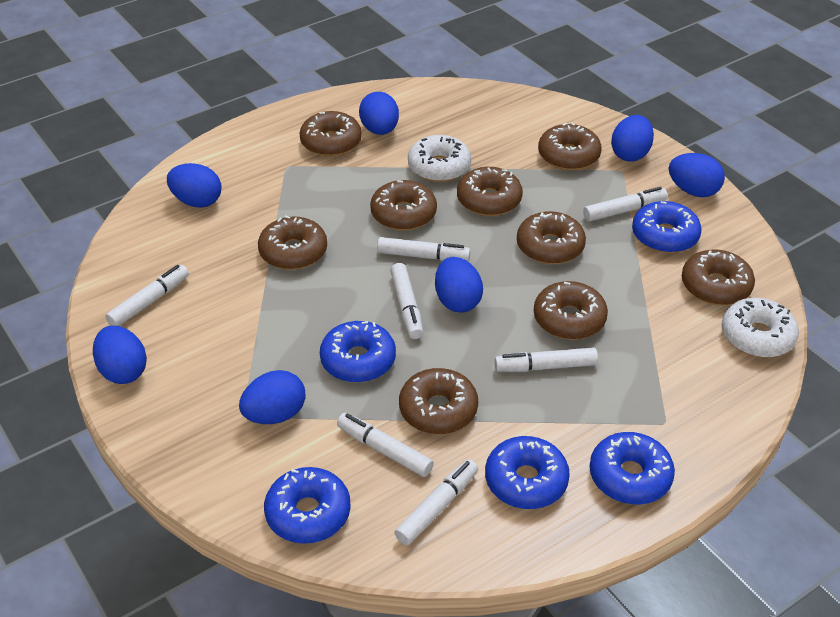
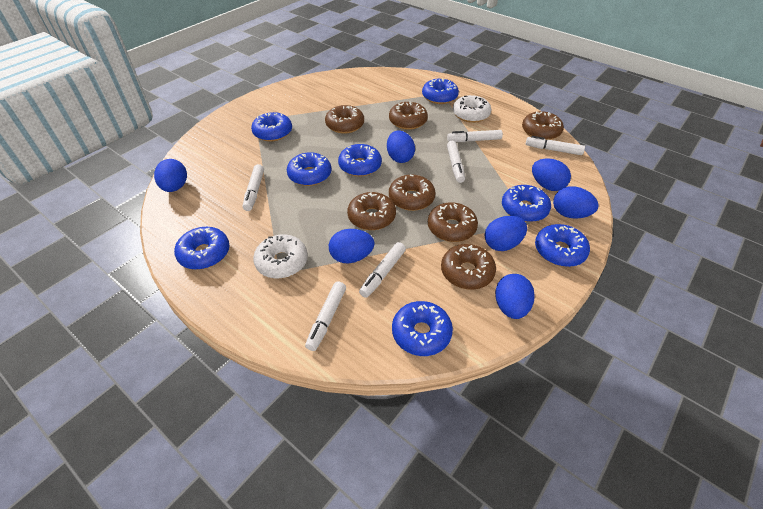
blue donut: 5 -> 8
brown donut: 9 -> 7
white marker: 7 -> 6

